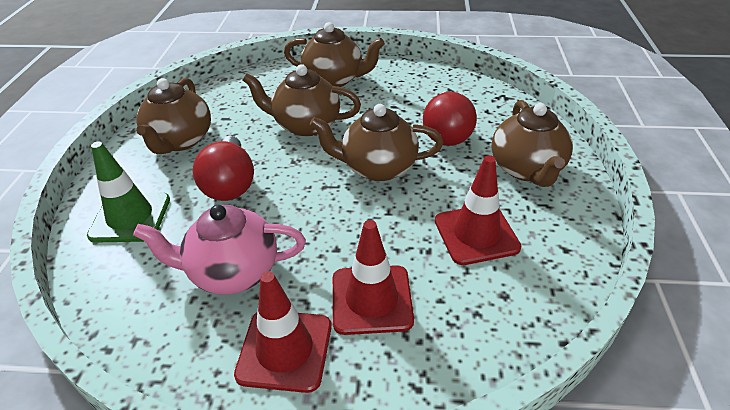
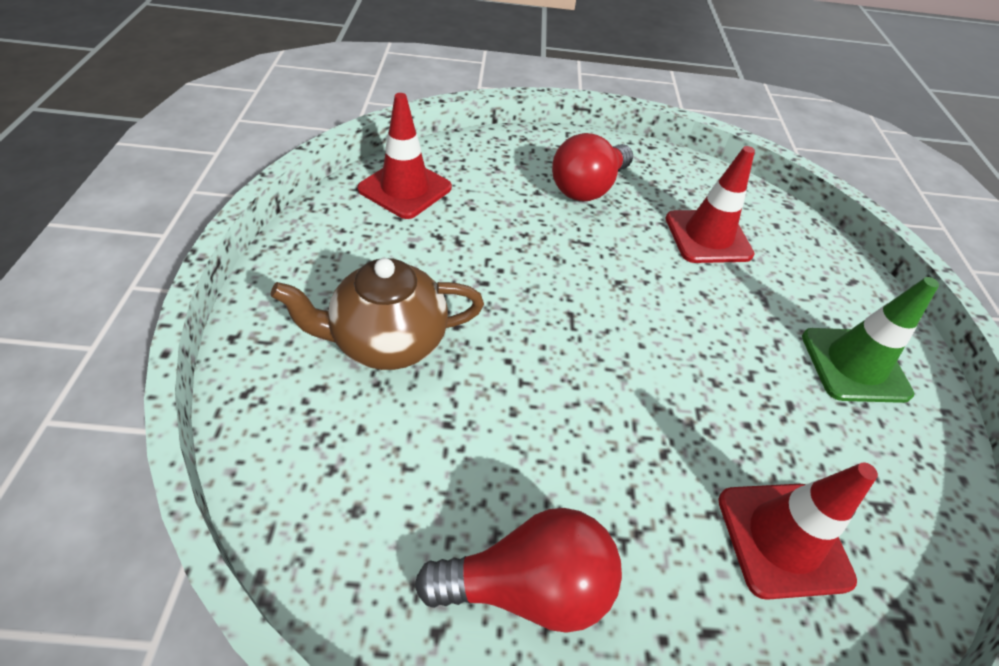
brown teapot: 5 -> 1
pink teapot: 1 -> 0

